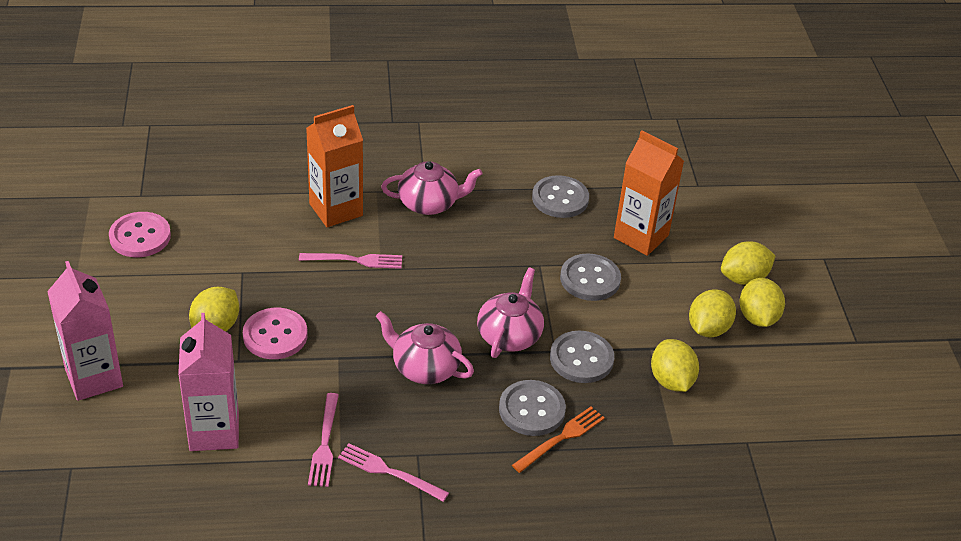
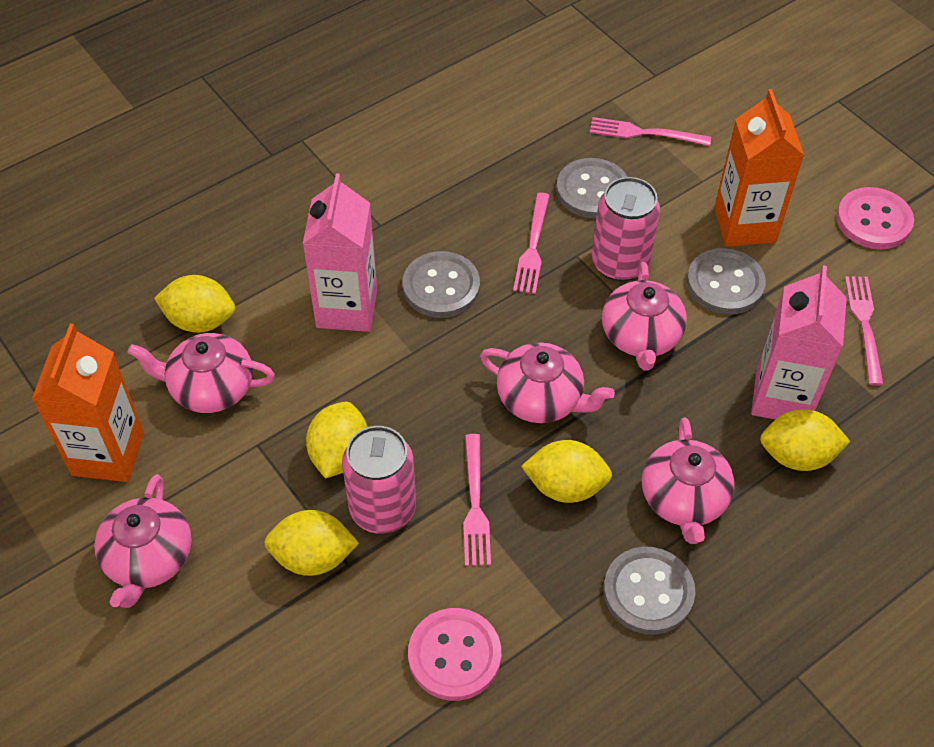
orange fork: 1 -> 0
pink can: 0 -> 2
pink fork: 3 -> 4
pink teapot: 3 -> 5

